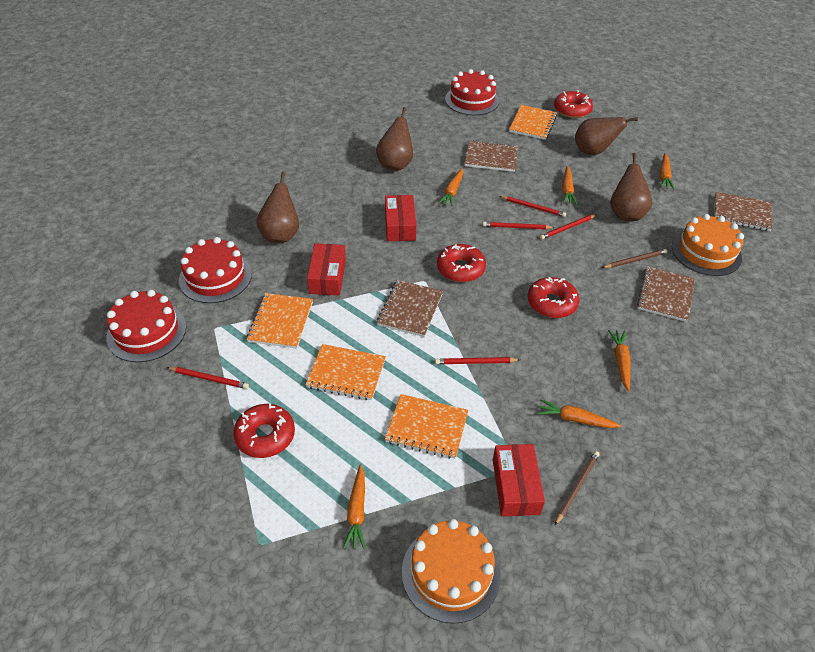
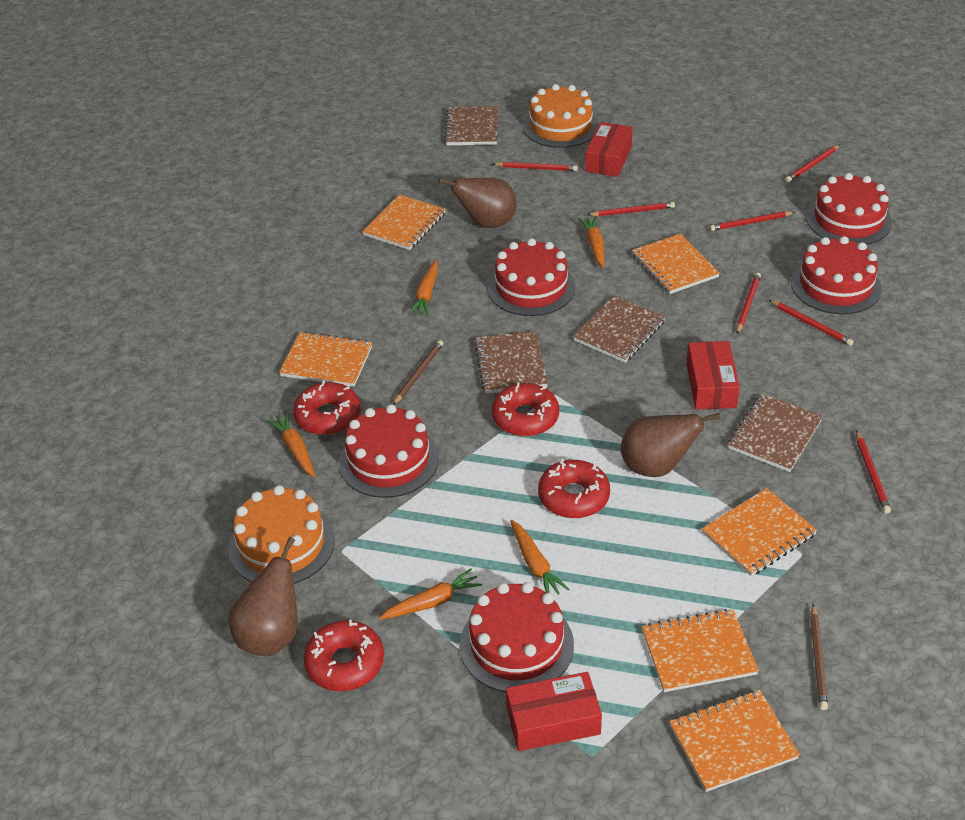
brown pear: 4 -> 3
orange carrot: 6 -> 5
orange notebook: 4 -> 6
red cake: 3 -> 5
red pencil: 5 -> 7

